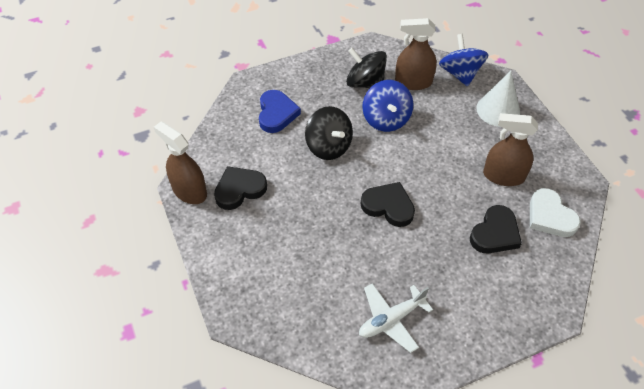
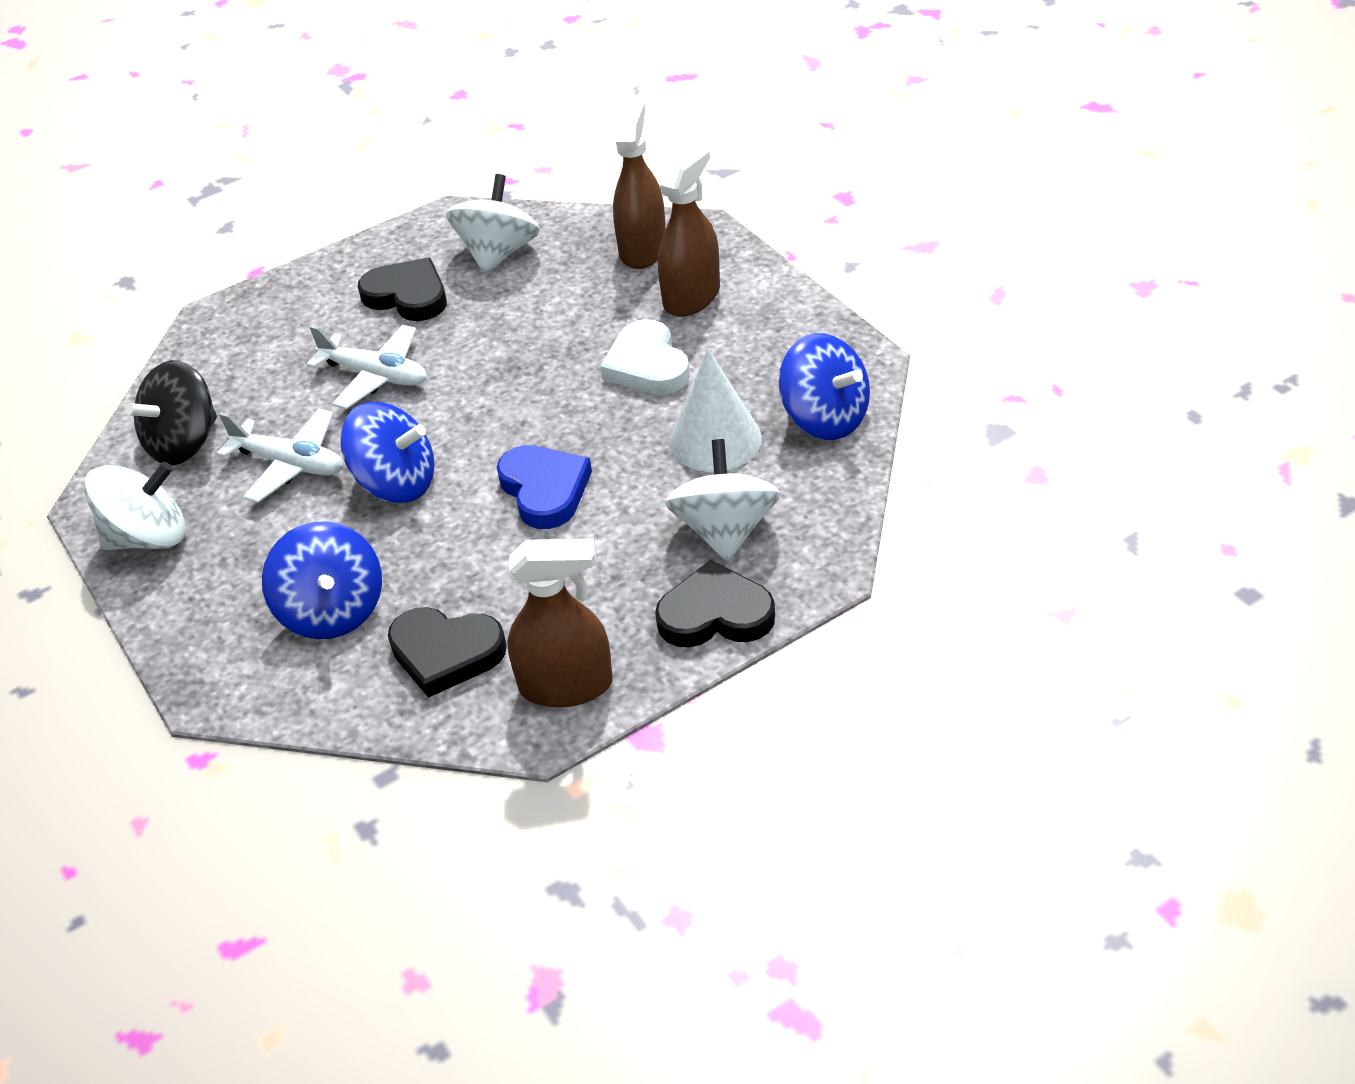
black spinning top: 2 -> 1
blue spinning top: 2 -> 3
white plane: 1 -> 2
white spinning top: 0 -> 3

